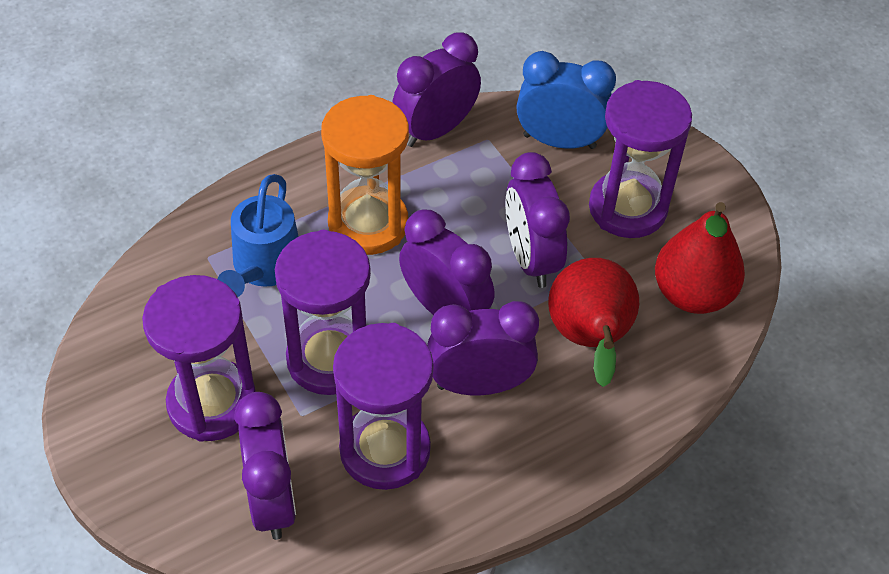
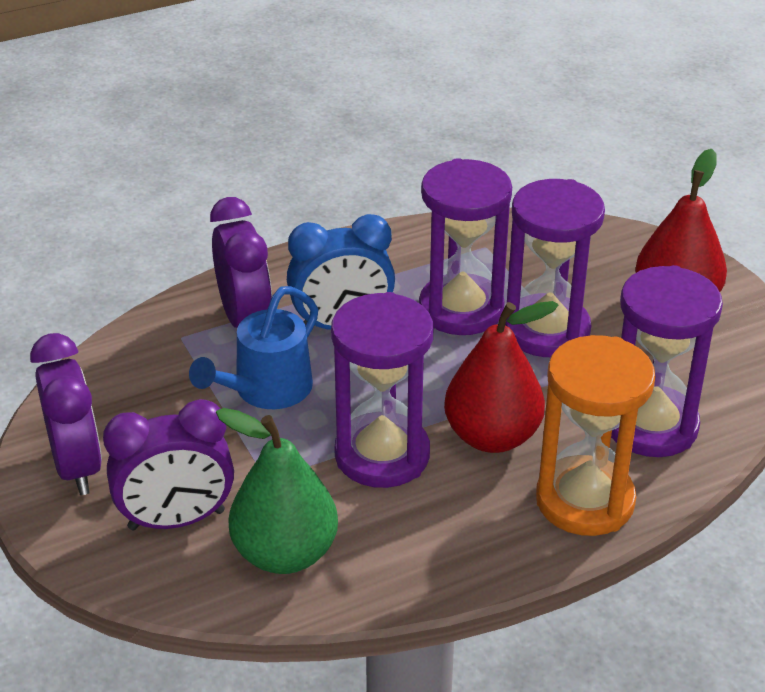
green pear: 0 -> 1
purple clock: 5 -> 3

